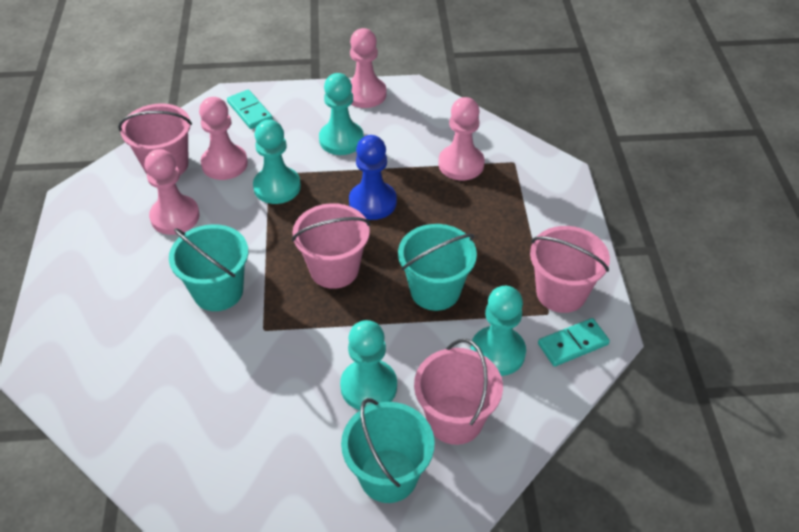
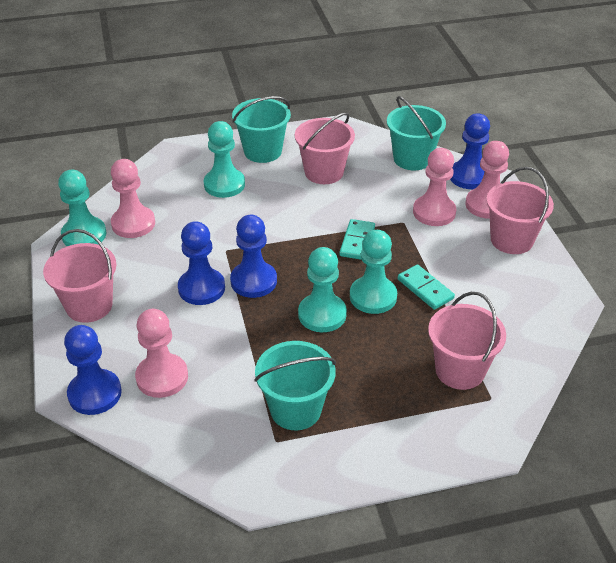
blue pawn: 1 -> 4

